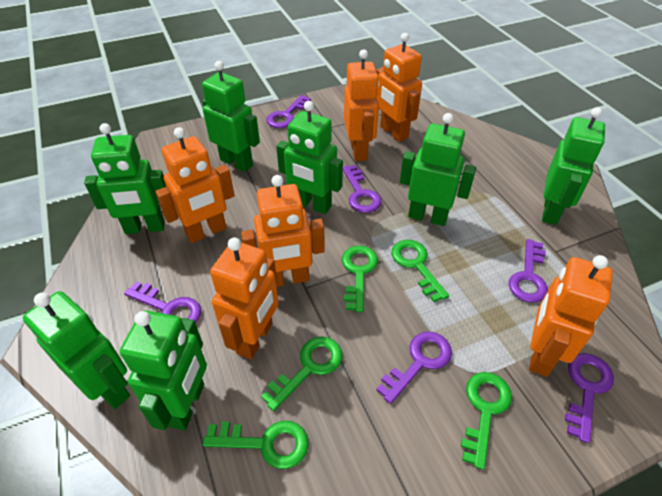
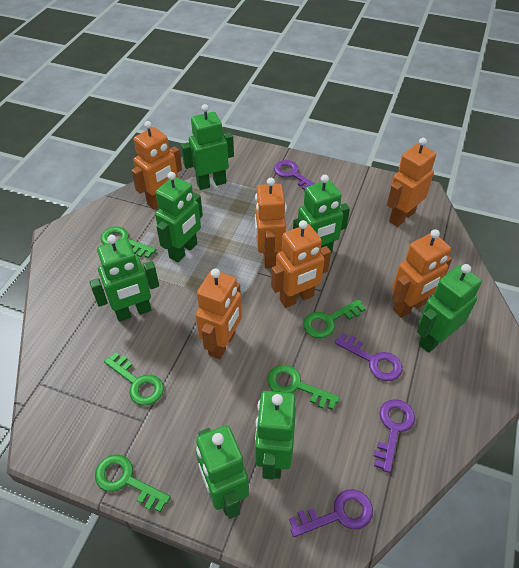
purple key: 6 -> 4

